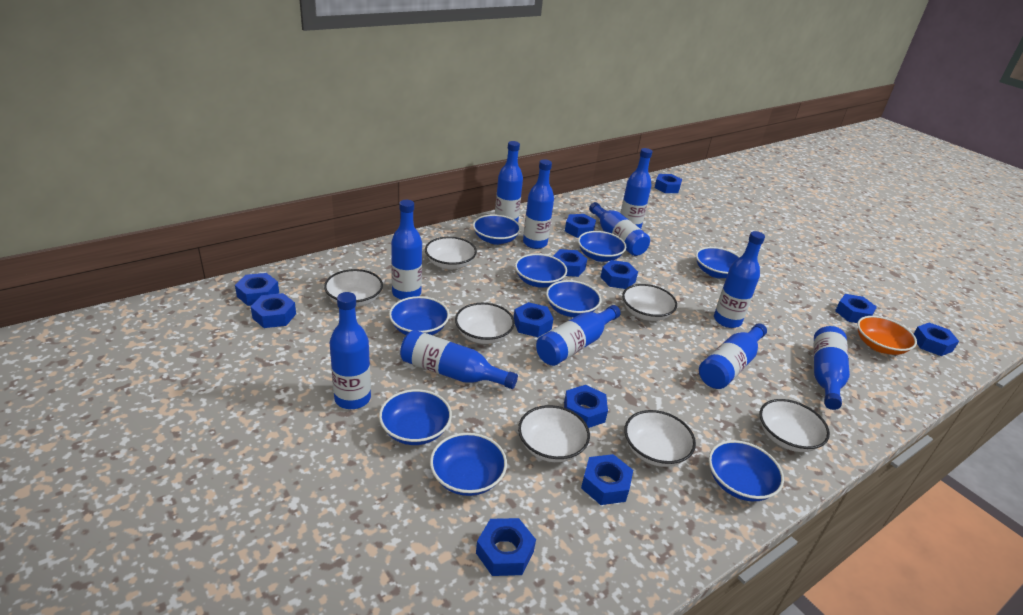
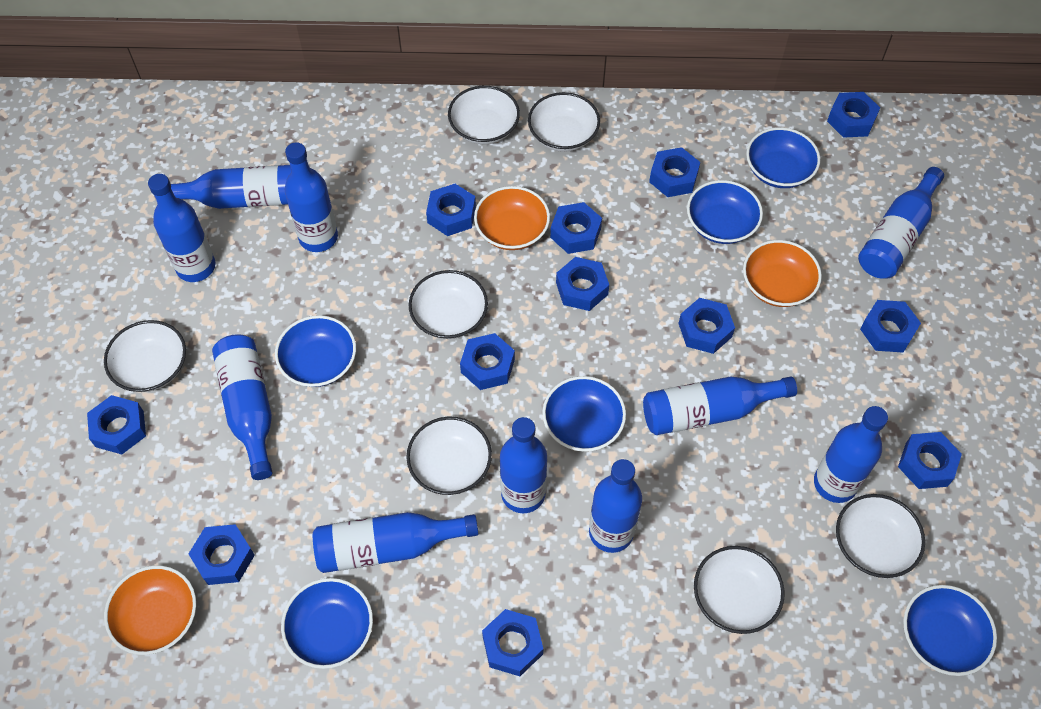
blue bottle: 11 -> 10
blue bowl: 9 -> 6
orange bowl: 1 -> 3

